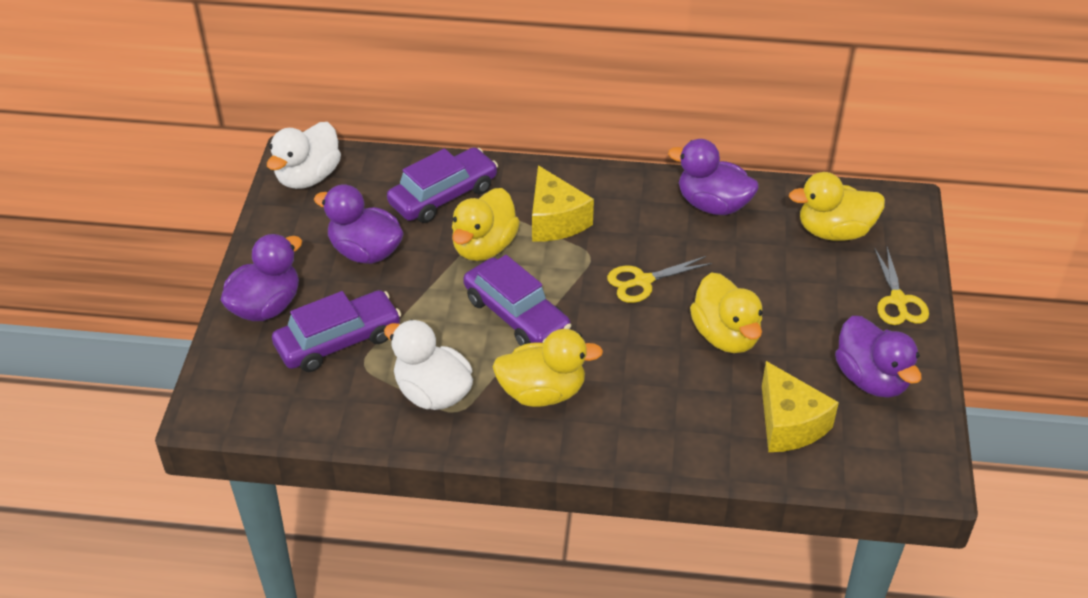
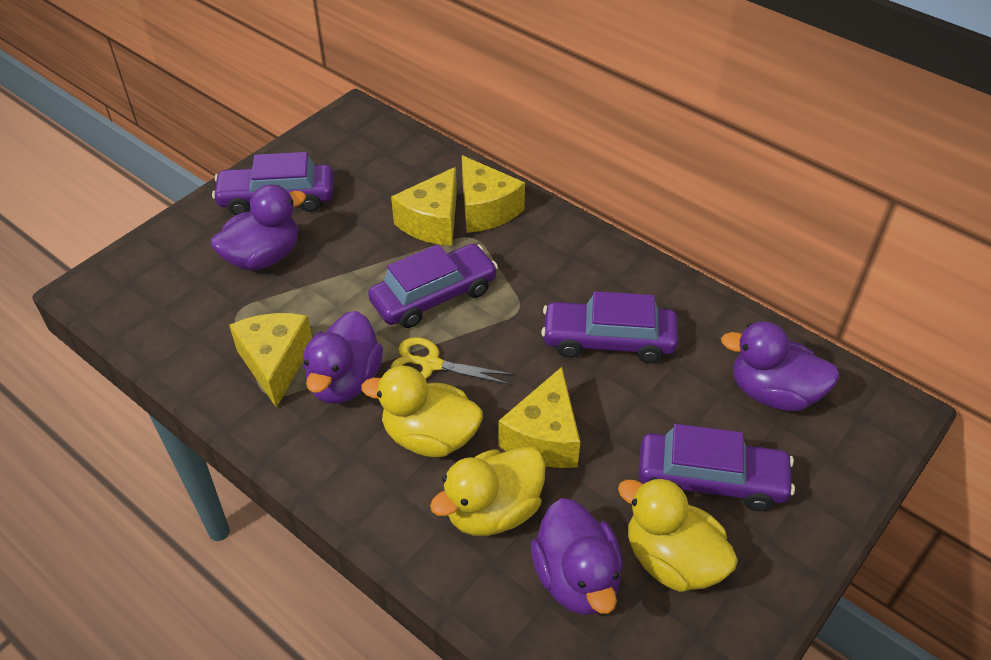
purple car: 3 -> 4
white duck: 2 -> 0
yellow cheese: 2 -> 4
yellow duck: 4 -> 3
yellow scissors: 2 -> 1

